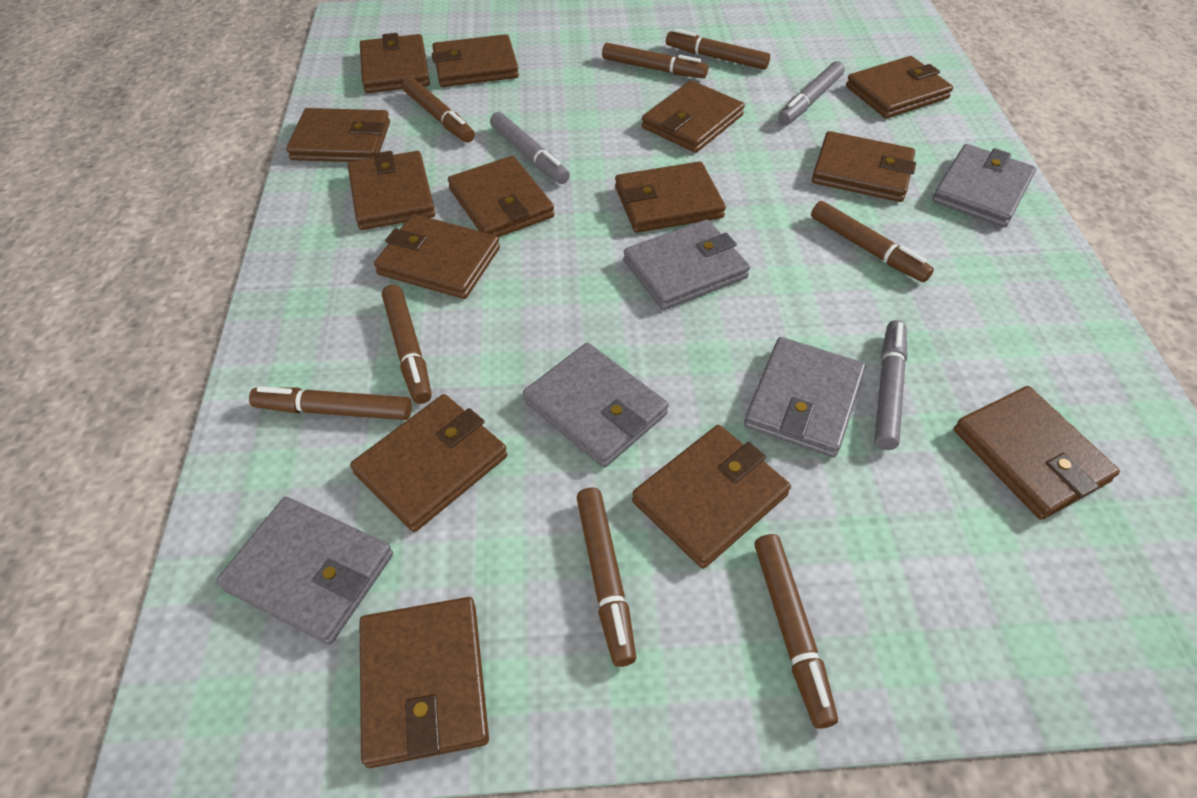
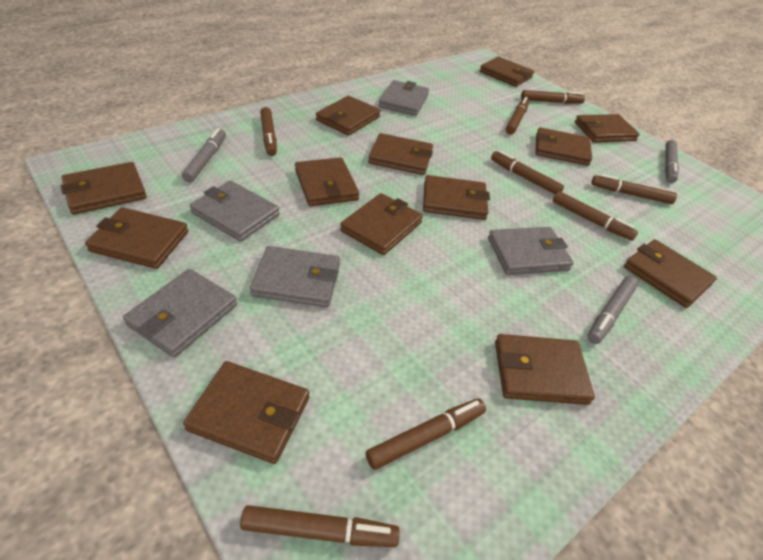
brown wallet: 14 -> 13

